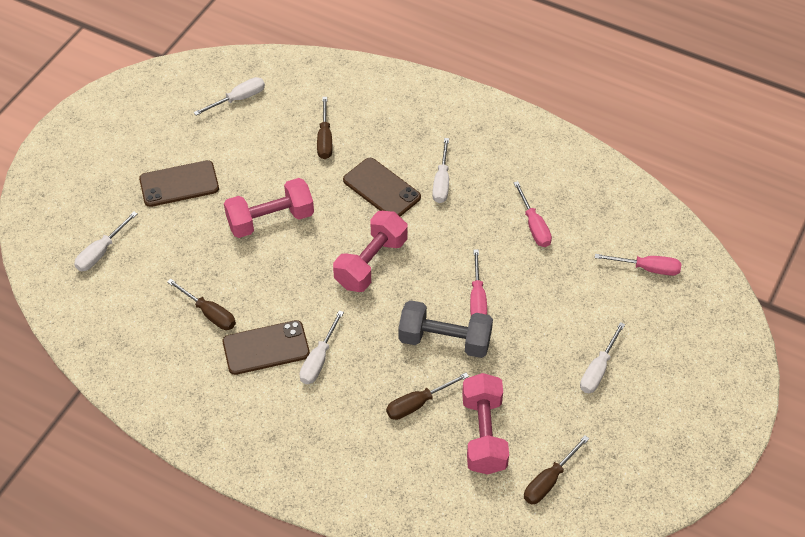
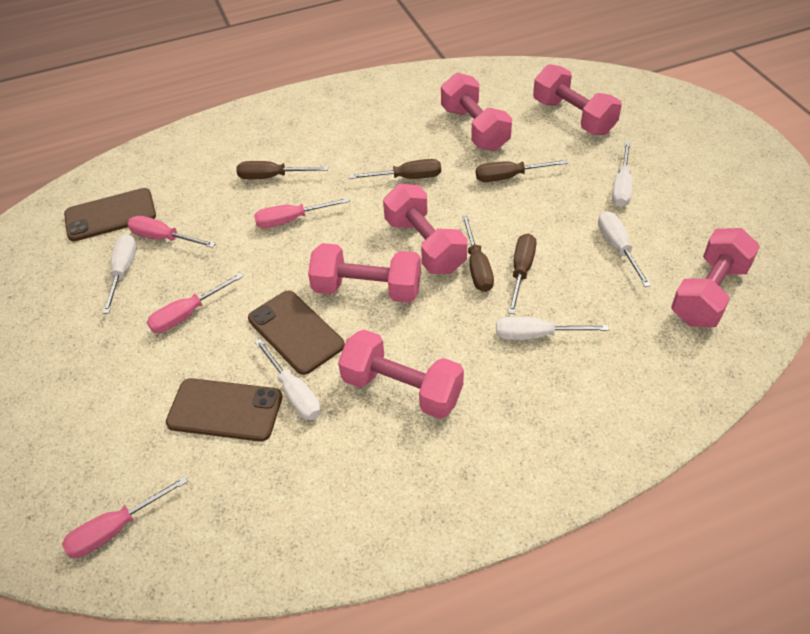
brown screwdriver: 4 -> 5
grey dumbbell: 1 -> 0
pink dumbbell: 3 -> 6
pink screwdriver: 3 -> 4

